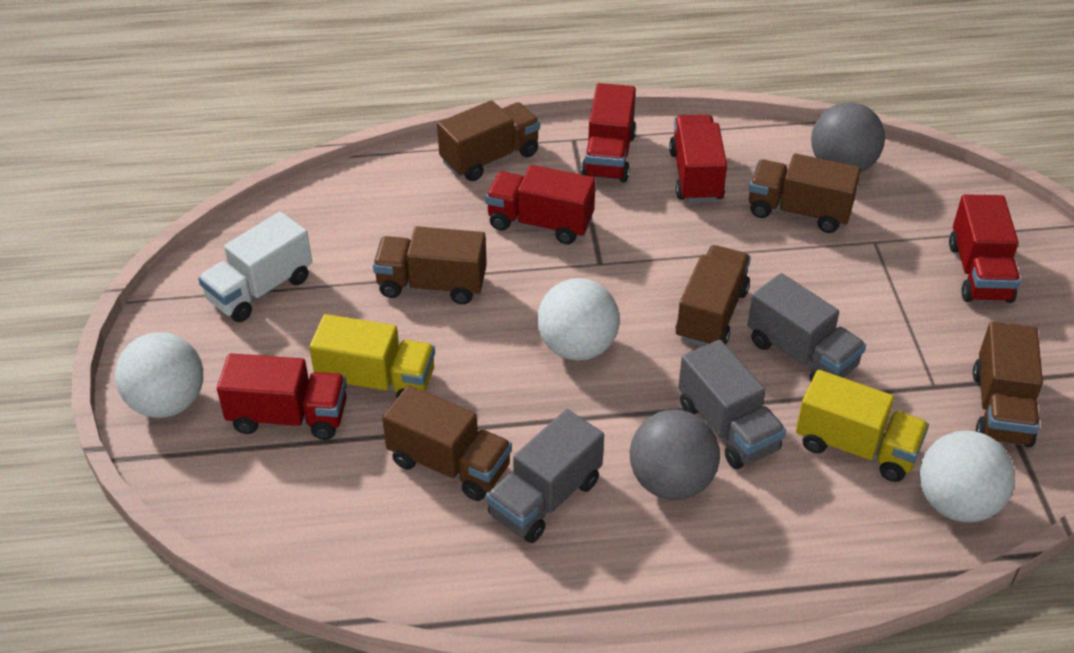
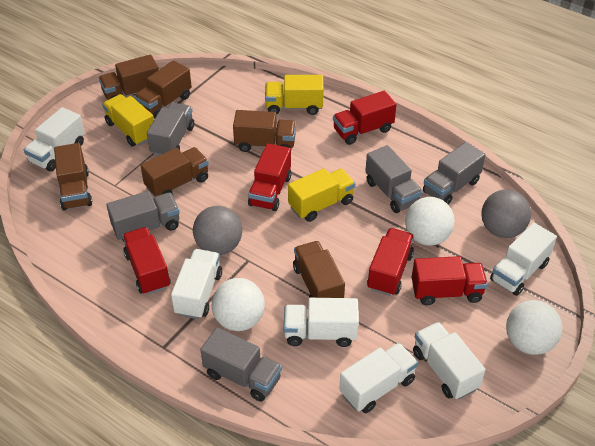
grey truck: 3 -> 5
white truck: 1 -> 6
yellow truck: 2 -> 3

